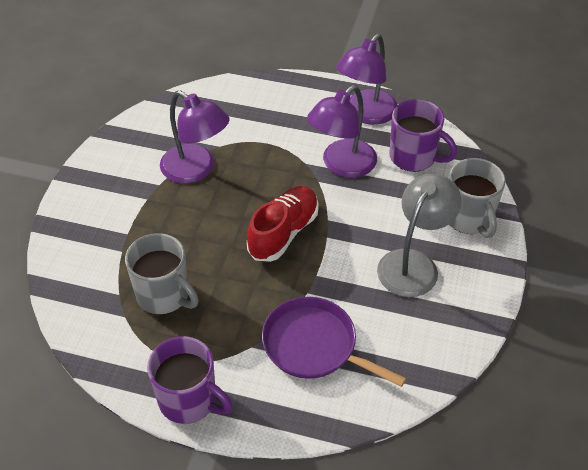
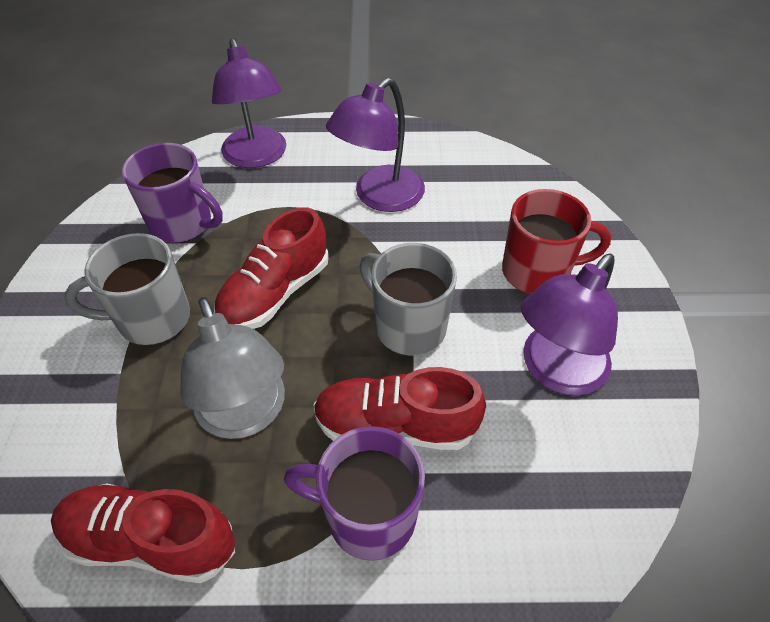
purple pan: 1 -> 0
red mug: 0 -> 1
red shoe: 1 -> 3

